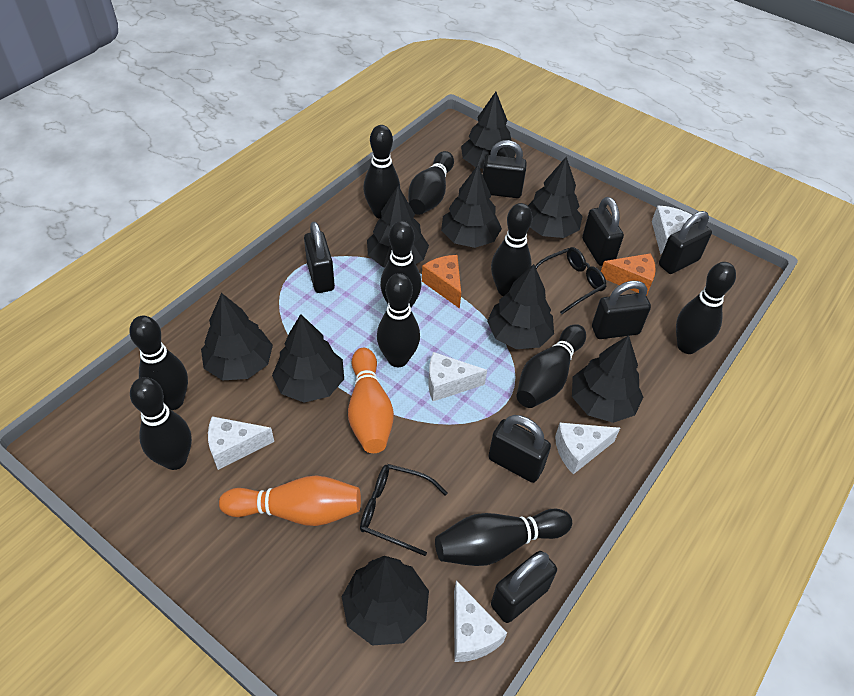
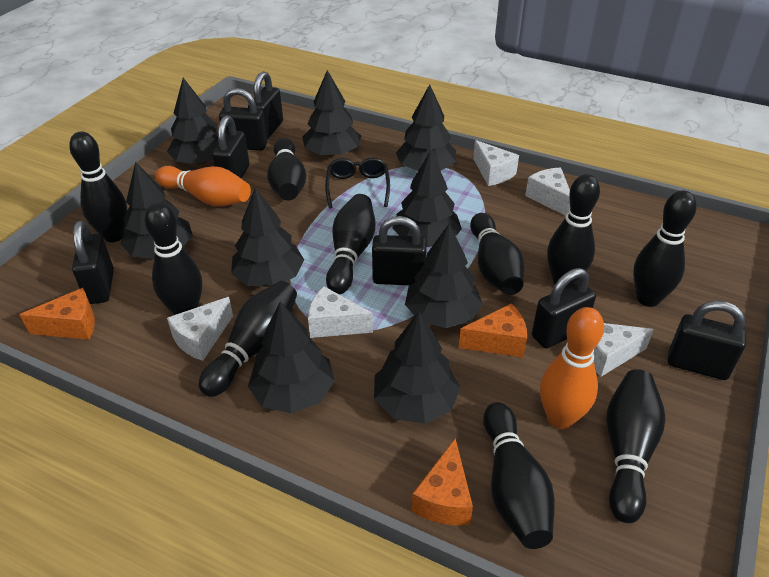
black glasses: 2 -> 1
orange cheese: 2 -> 3

